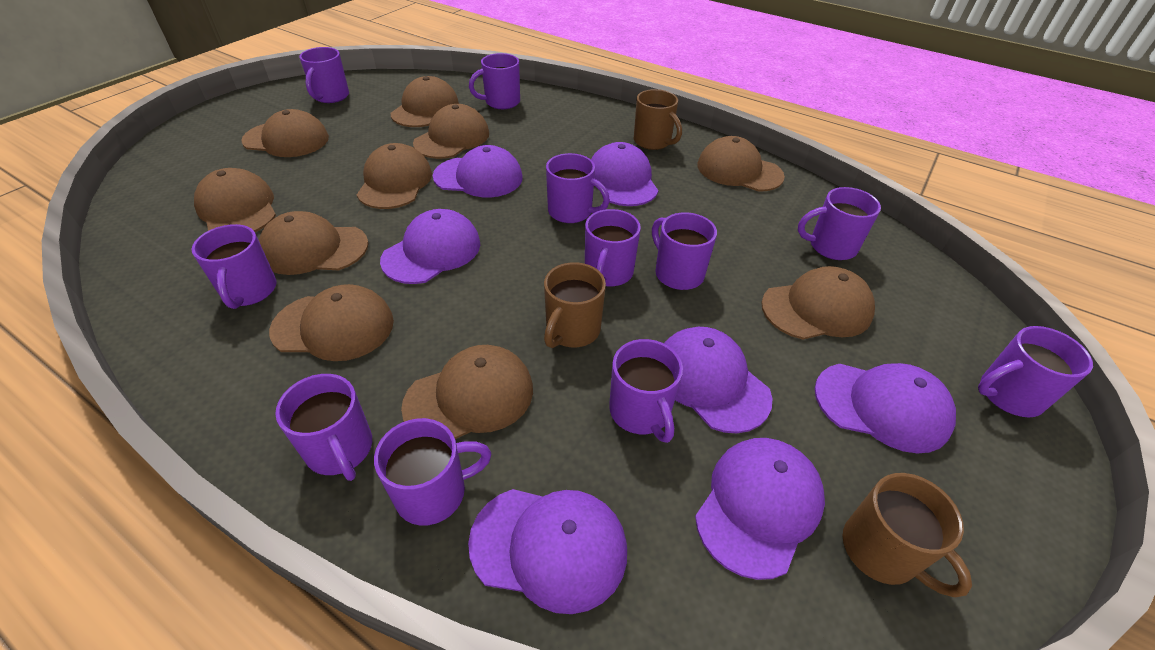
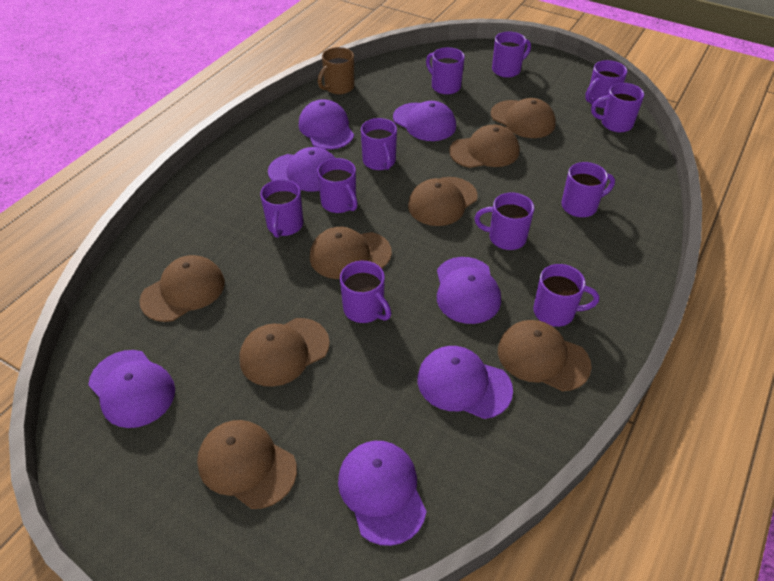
brown cap: 10 -> 8
brown mug: 3 -> 1

